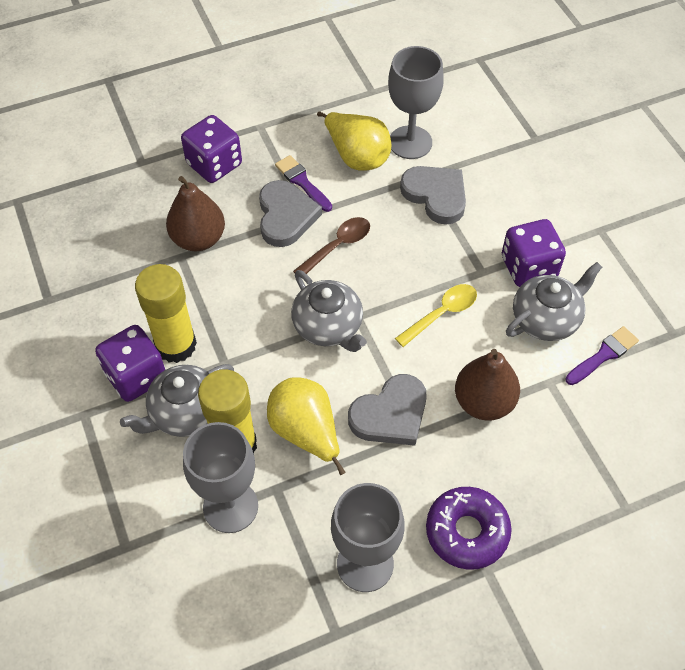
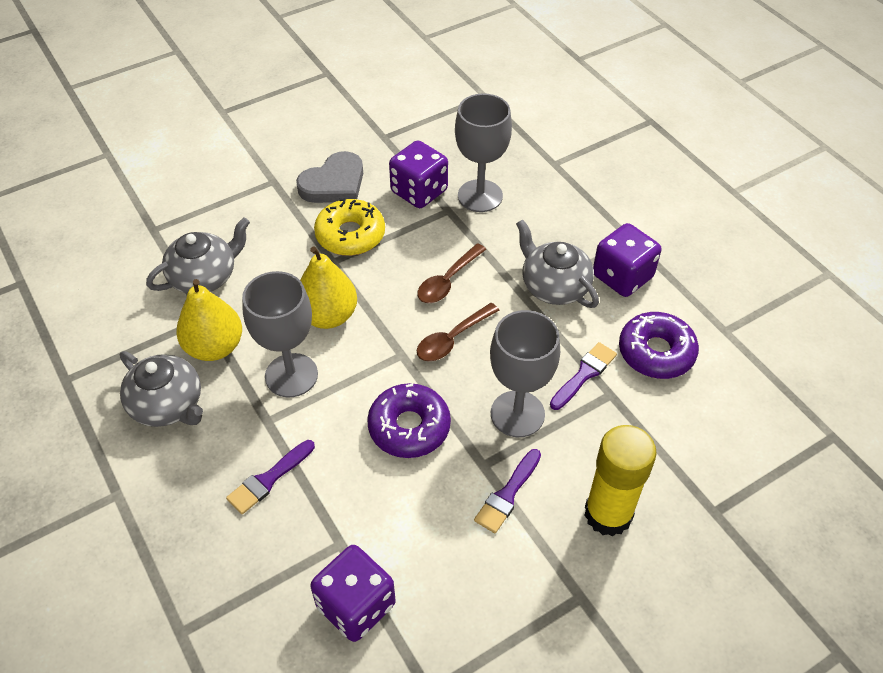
brown pear: 2 -> 0
brown spoon: 1 -> 2
grey heart: 3 -> 1
purple brush: 2 -> 3
purple donut: 1 -> 2
yellow donut: 0 -> 1
yellow glue stick: 2 -> 1
yellow spoon: 1 -> 0

